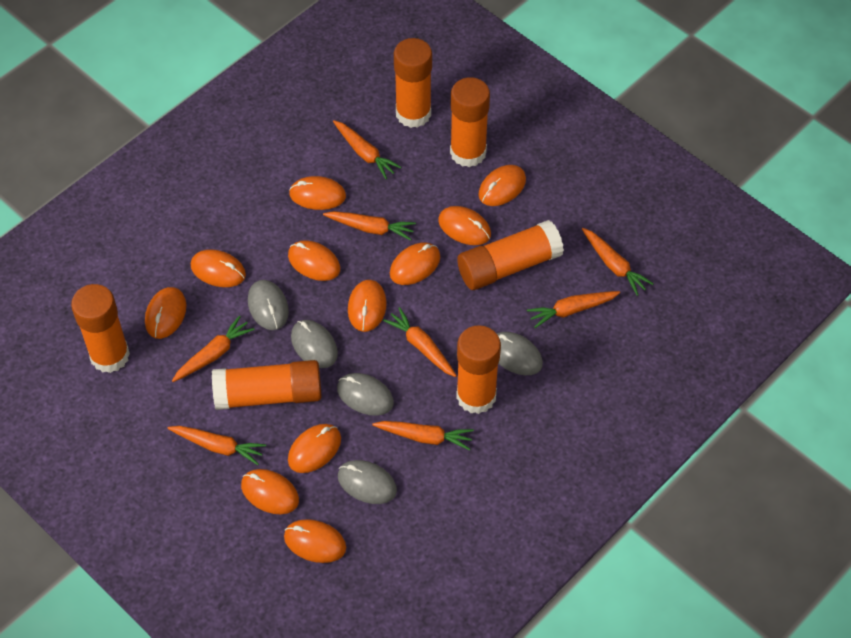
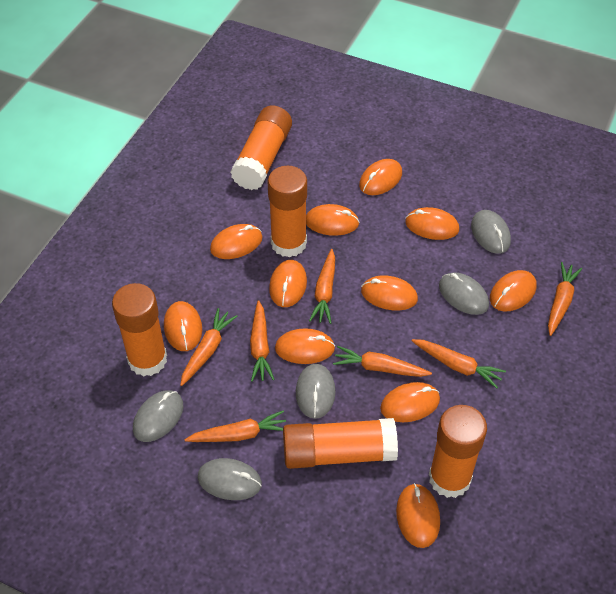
orange carrot: 8 -> 7
orange glue stick: 6 -> 5

